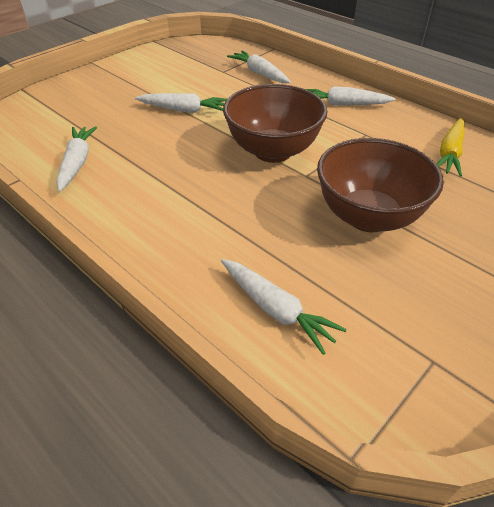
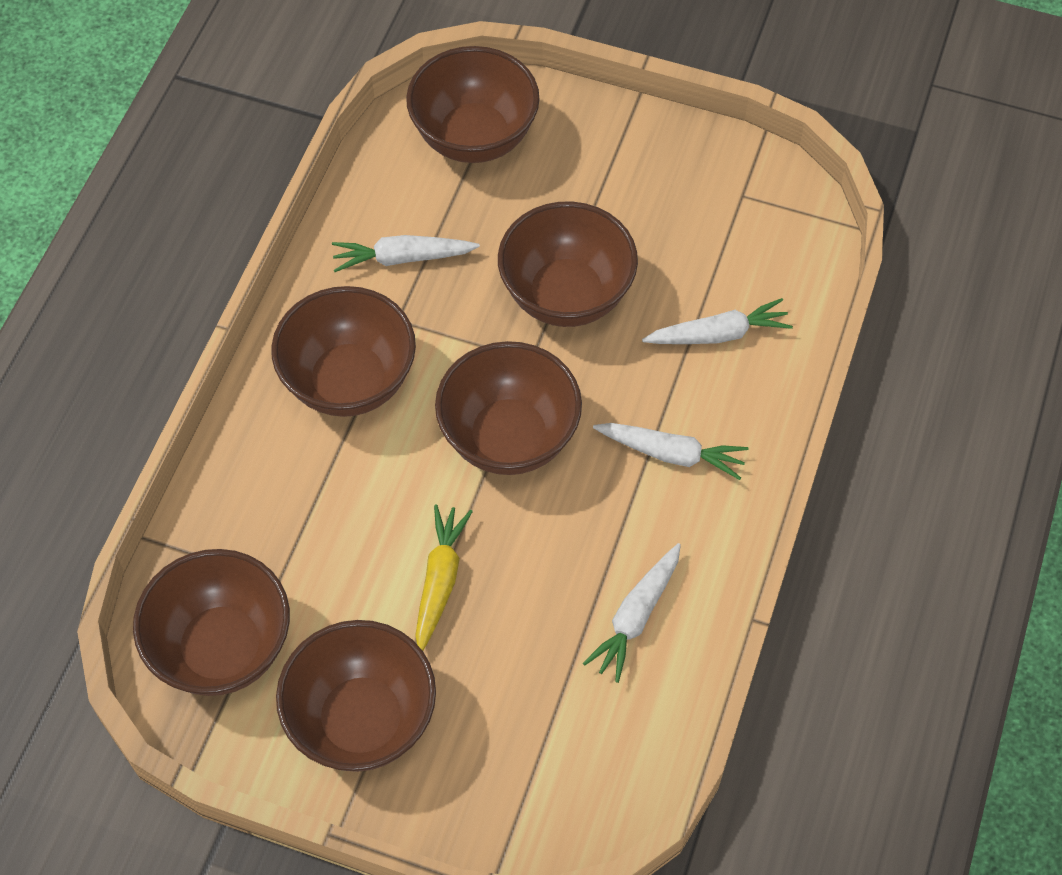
brown bowl: 2 -> 6
white carrot: 5 -> 4

